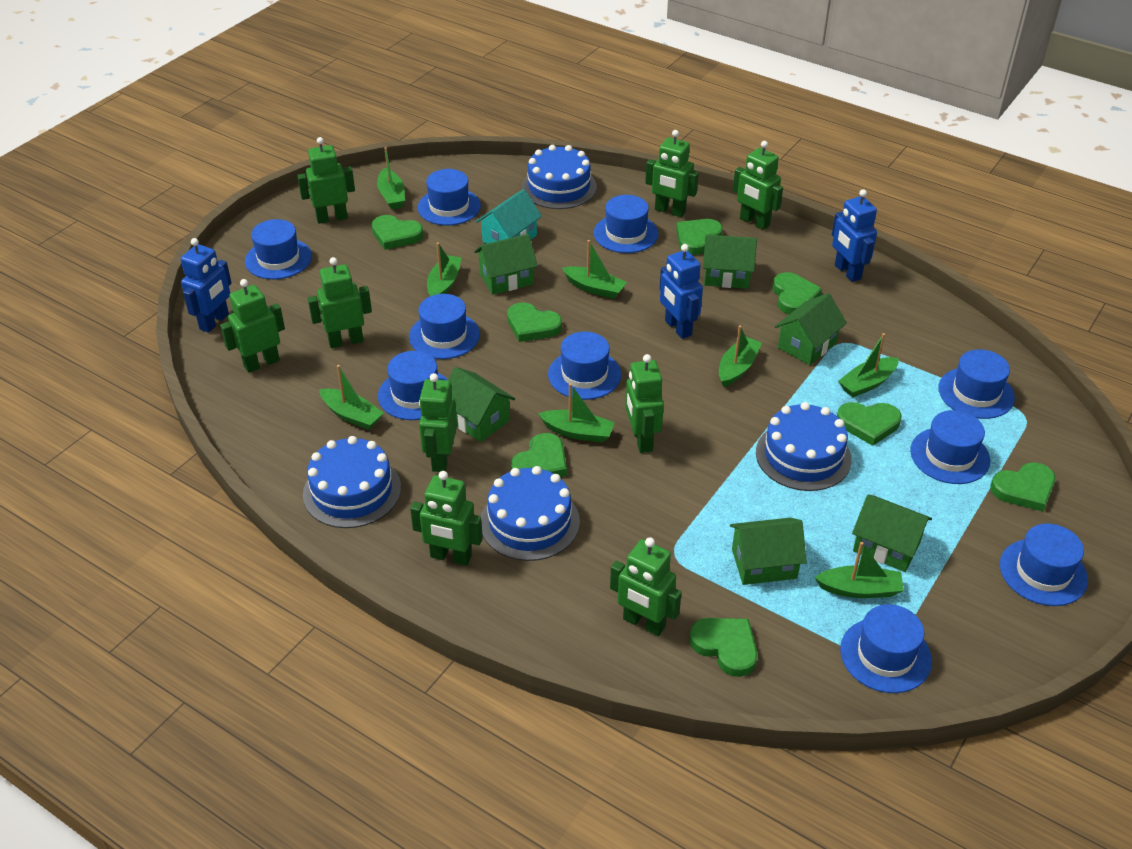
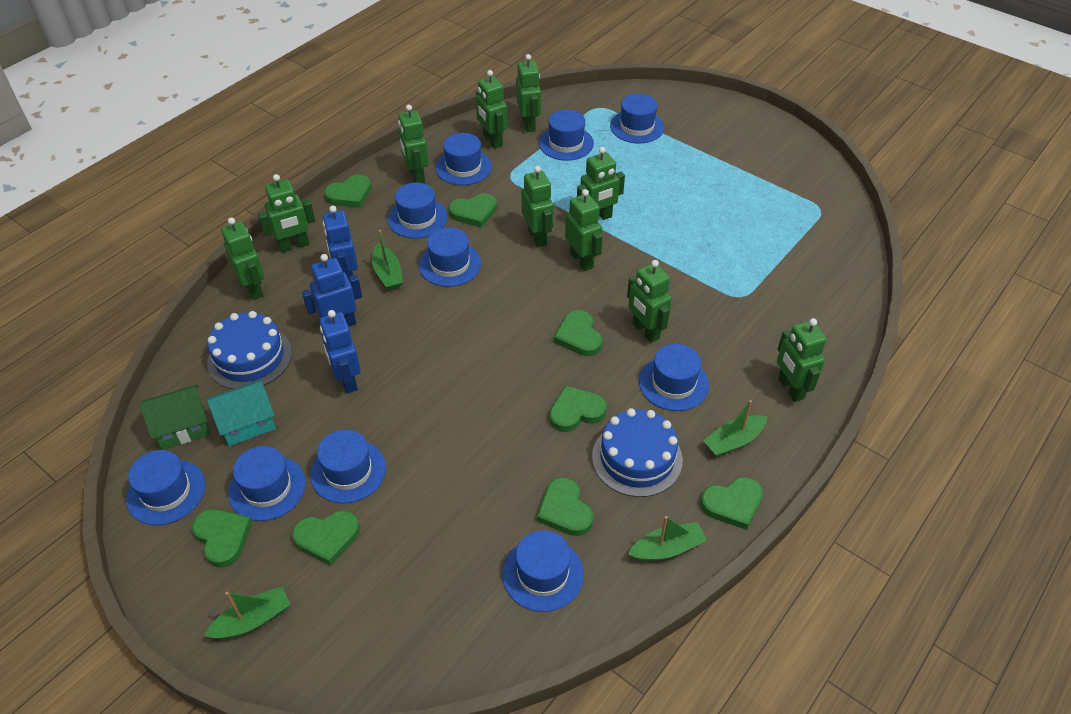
blue cake: 4 -> 2
green boat: 8 -> 4
green house: 6 -> 1
green robot: 9 -> 10

